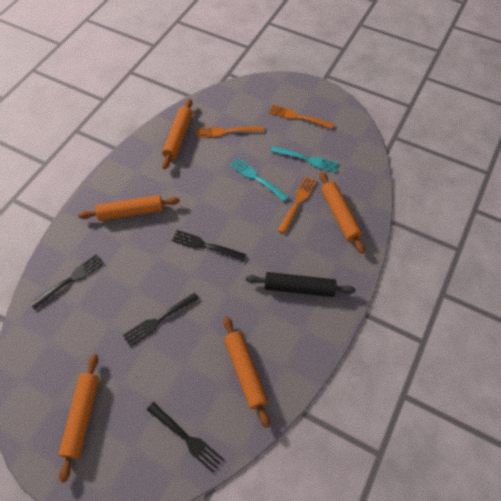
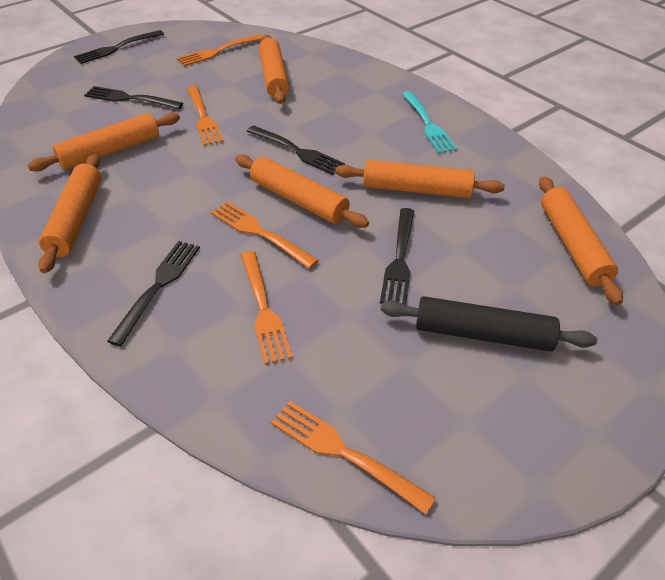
black fork: 4 -> 5
orange fork: 3 -> 5
orange rolling pin: 5 -> 6
turquoise fork: 2 -> 1

